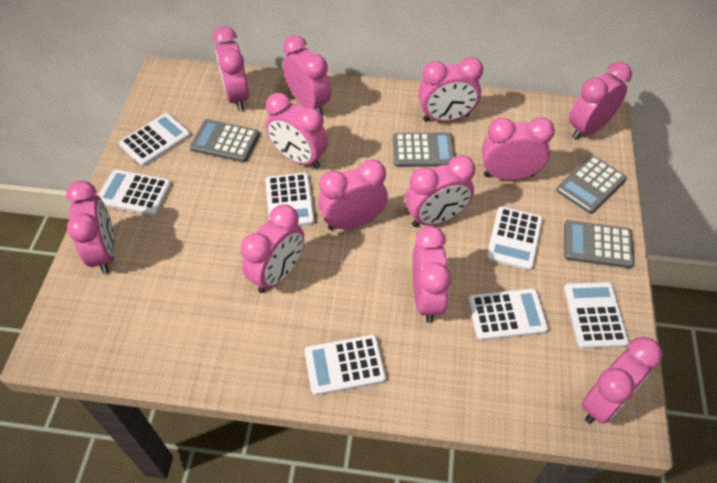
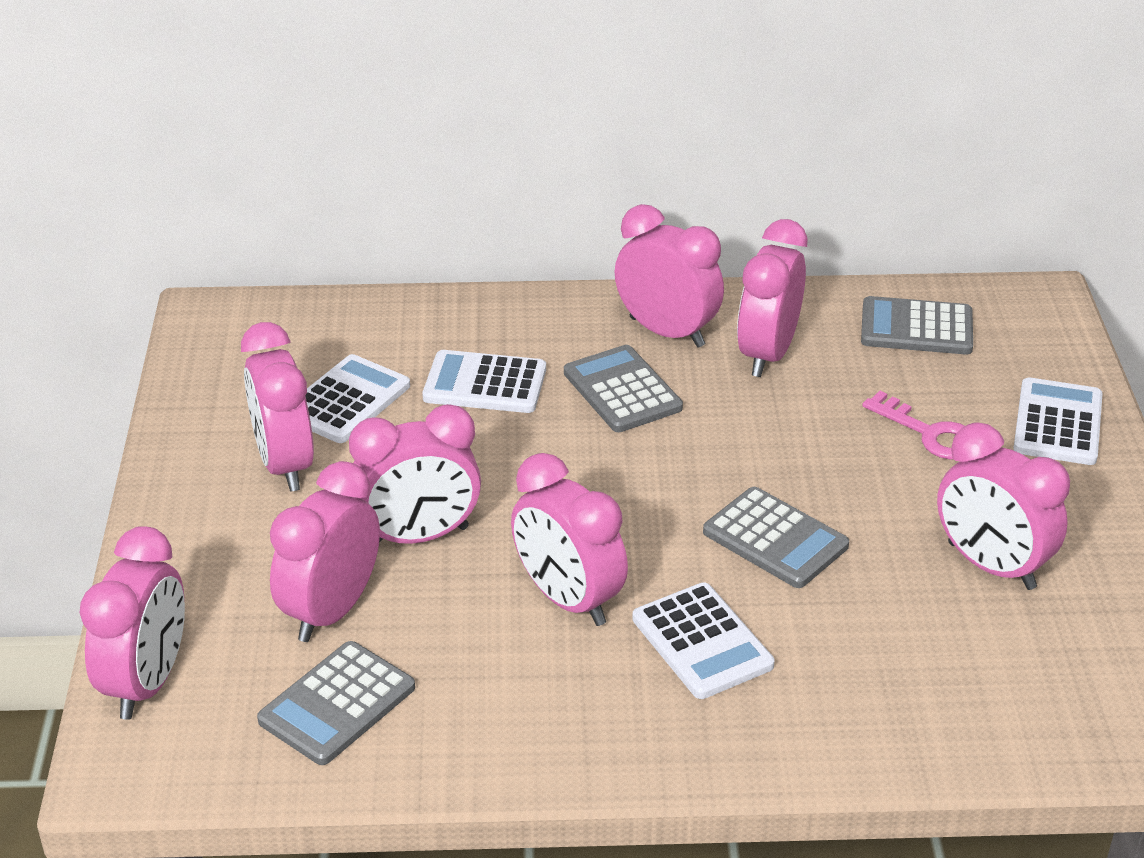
pink clock: 12 -> 8
pink key: 0 -> 1
white calculator: 7 -> 4

